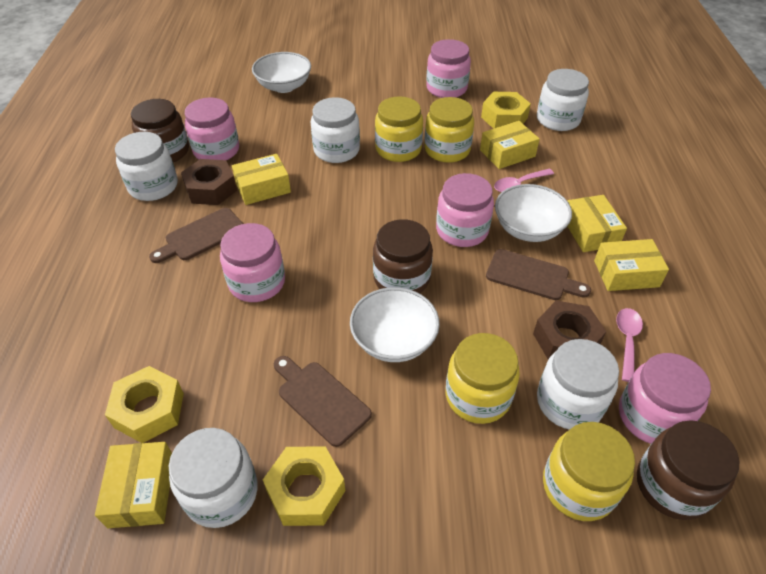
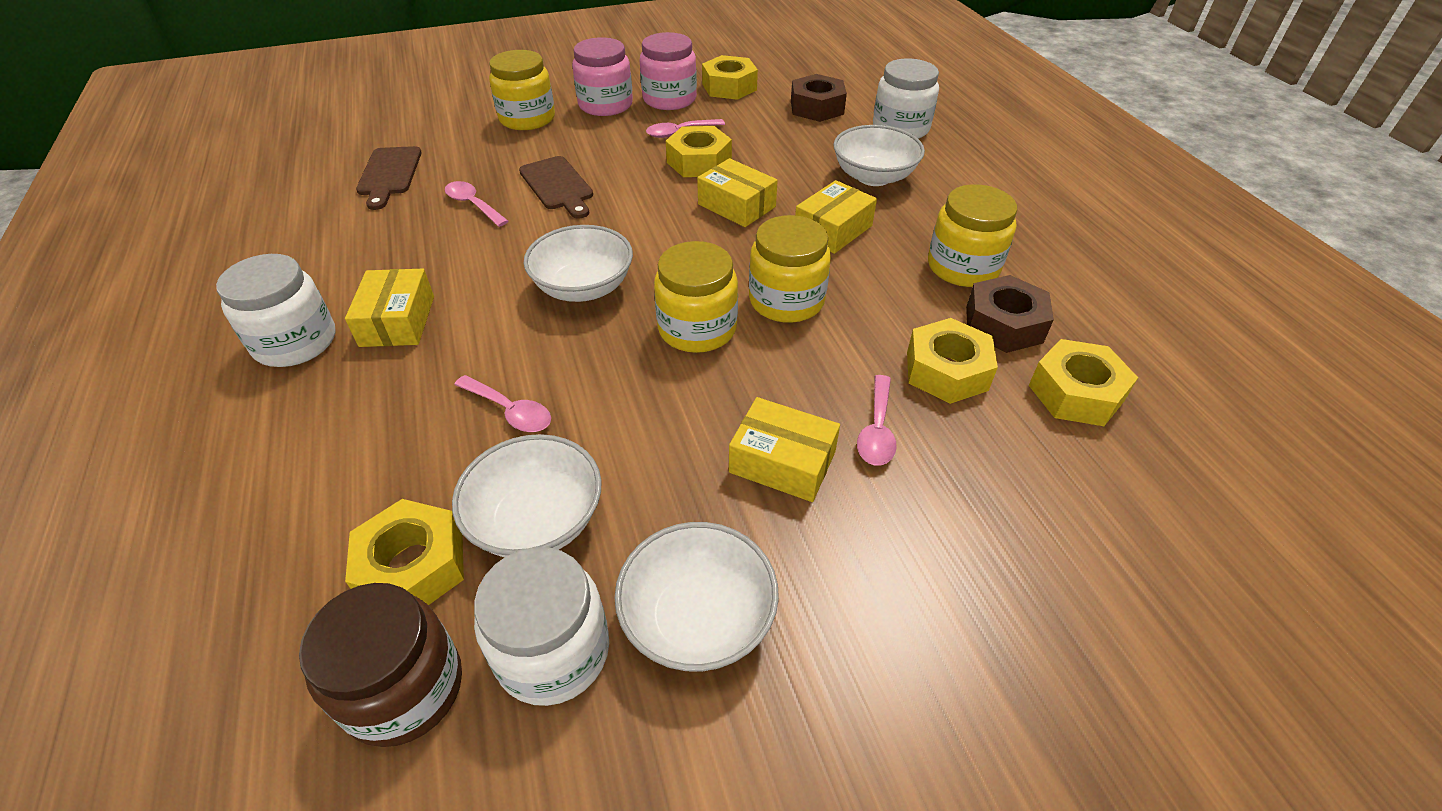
brown cutting board: 3 -> 2
brown jar: 3 -> 1
pink jar: 5 -> 2
pink spoon: 2 -> 4
white bowl: 3 -> 4
white jar: 5 -> 3
yellow box: 5 -> 4
yellow nut: 3 -> 5

